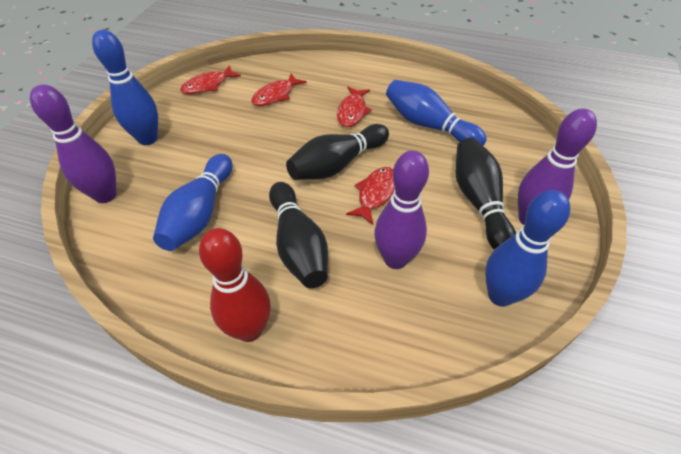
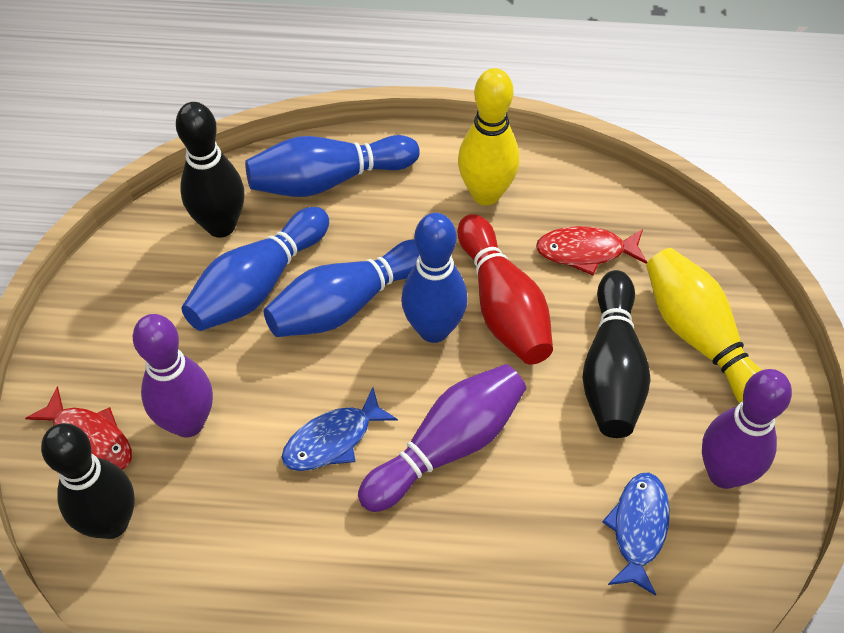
blue fish: 0 -> 2
red fish: 4 -> 2
yellow bowling pin: 0 -> 2

